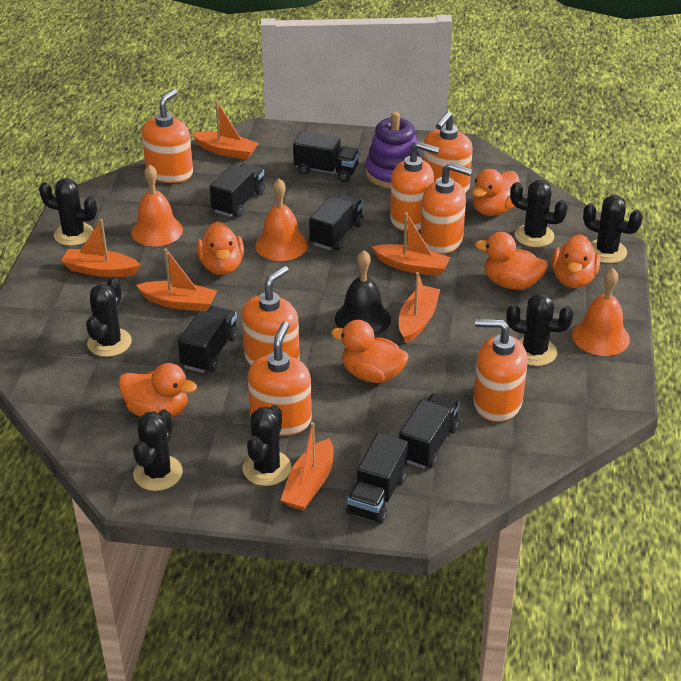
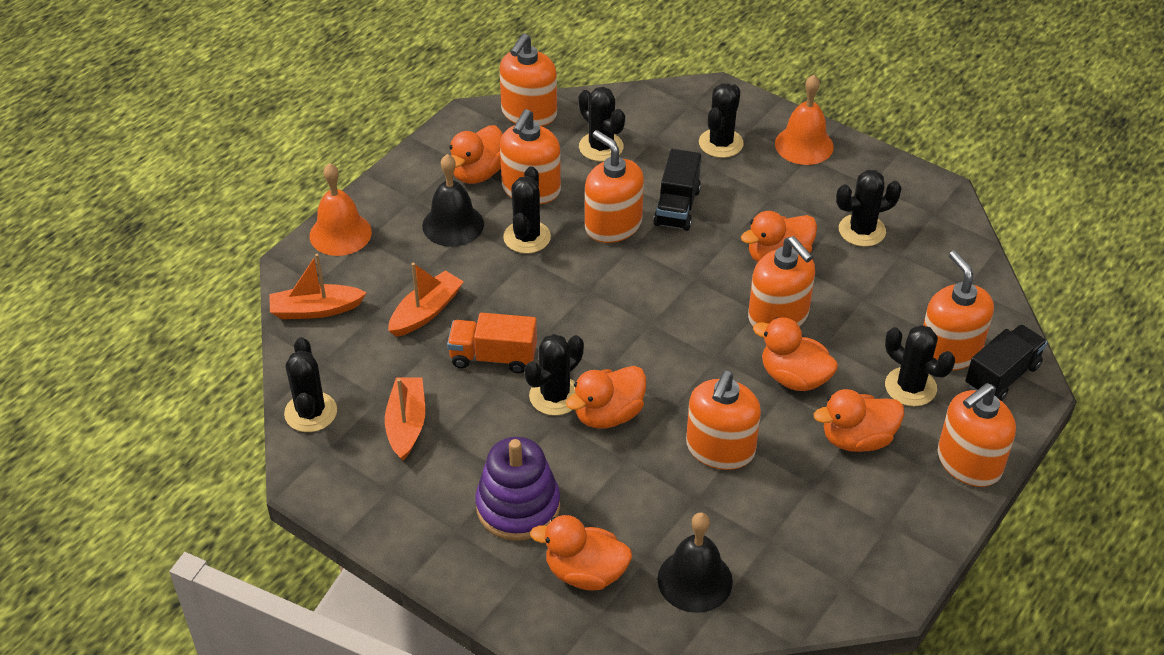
black bell: 1 -> 2
black truck: 6 -> 2
orange bell: 3 -> 2
orange boat: 6 -> 3
orange truck: 0 -> 1

